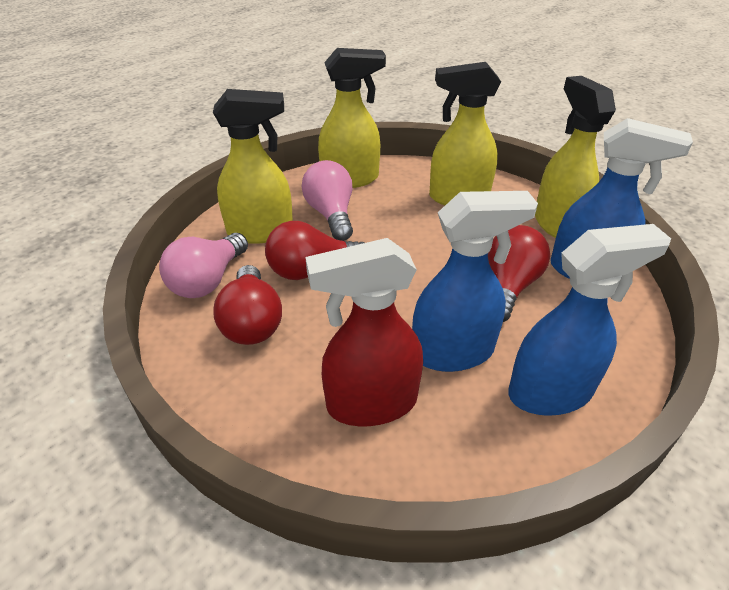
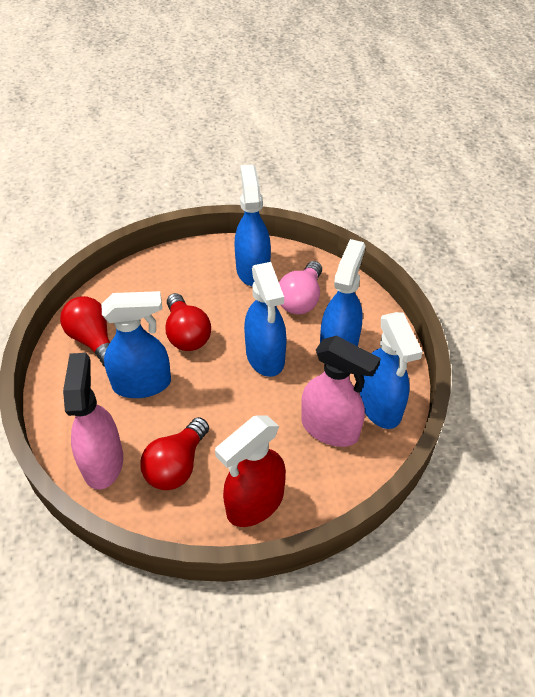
blue spray bottle: 3 -> 5
pink light bulb: 2 -> 1
pink spray bottle: 0 -> 2
yellow spray bottle: 4 -> 0

